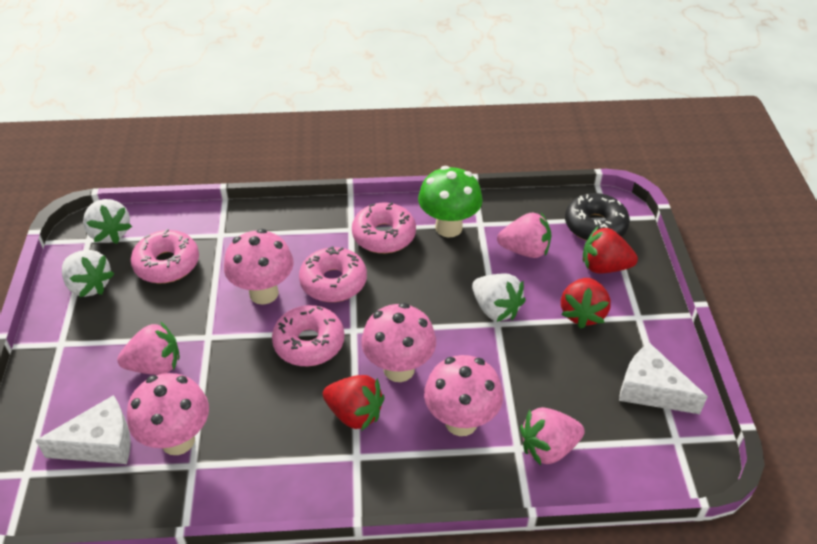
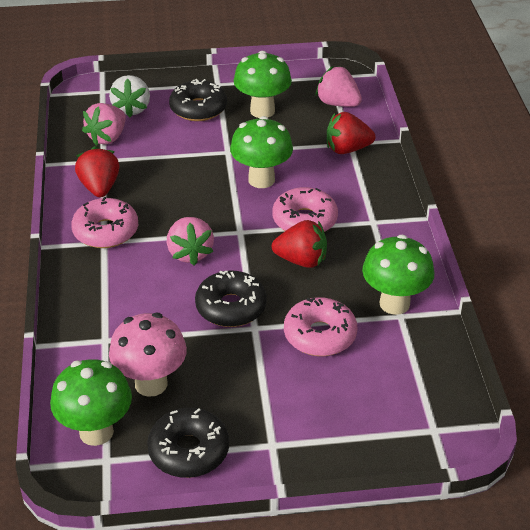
black donut: 1 -> 3
green mushroom: 1 -> 4
pink donut: 4 -> 3
pink mushroom: 4 -> 1
white cheese: 2 -> 0
white strawberry: 3 -> 1

